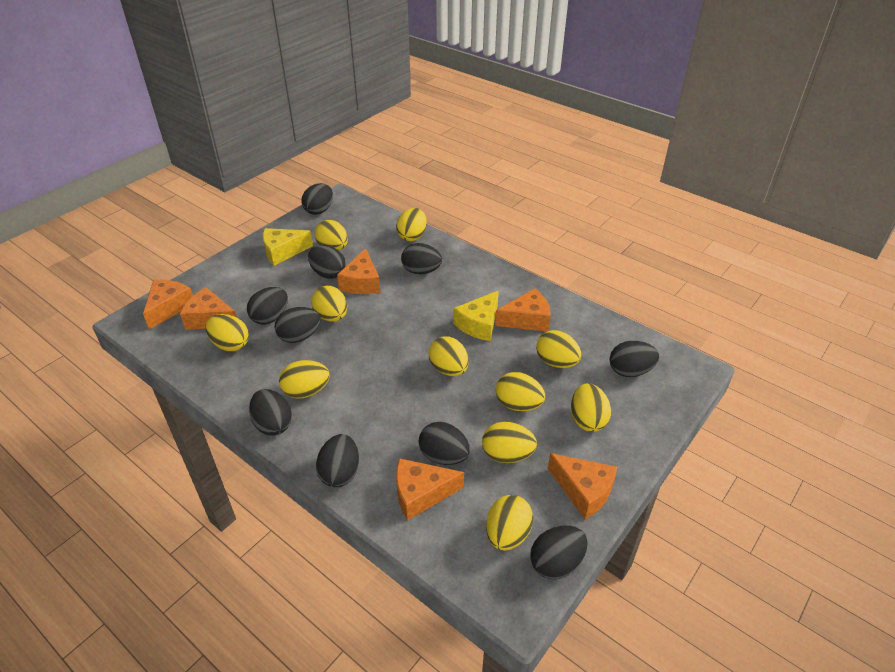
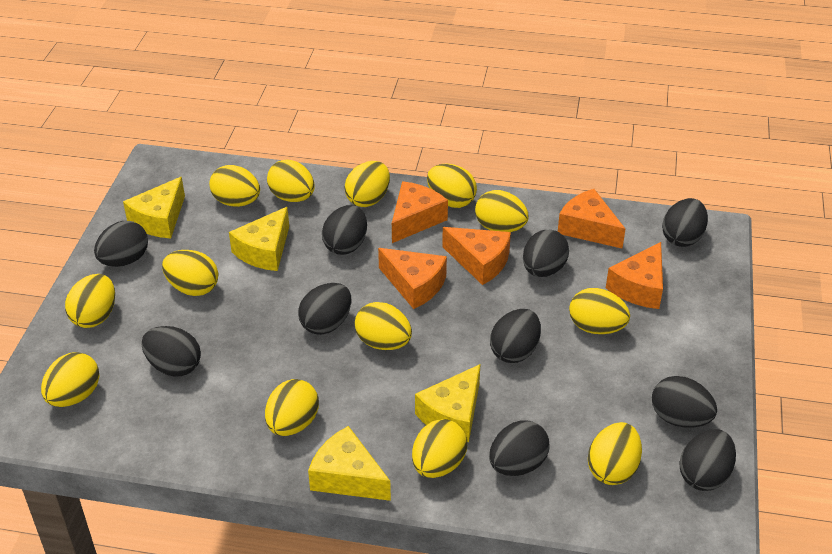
orange cheese: 6 -> 5
yellow cheese: 2 -> 4
yellow egg: 11 -> 13

